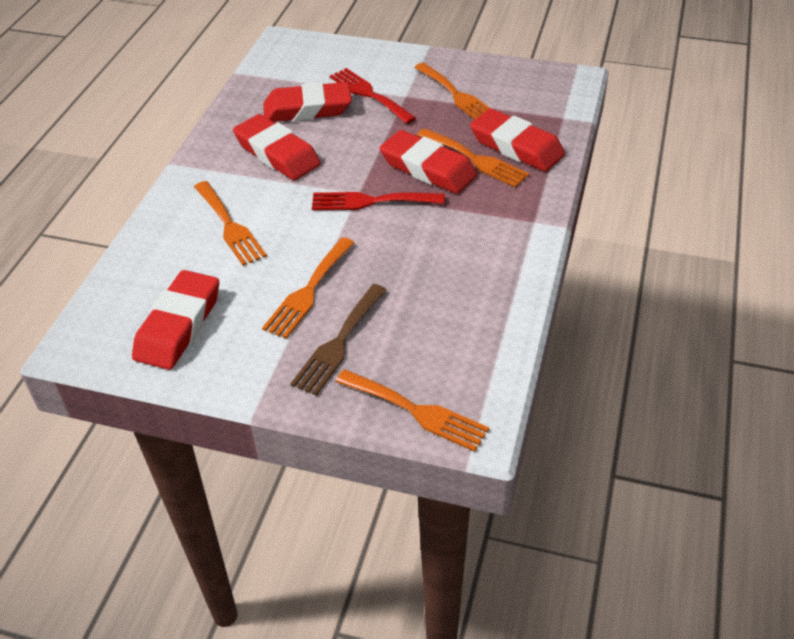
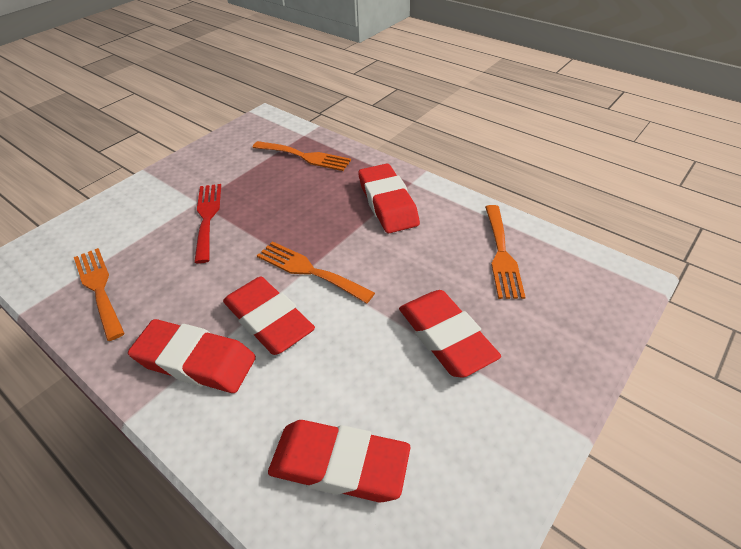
brown fork: 1 -> 0
orange fork: 5 -> 4
red fork: 2 -> 1

